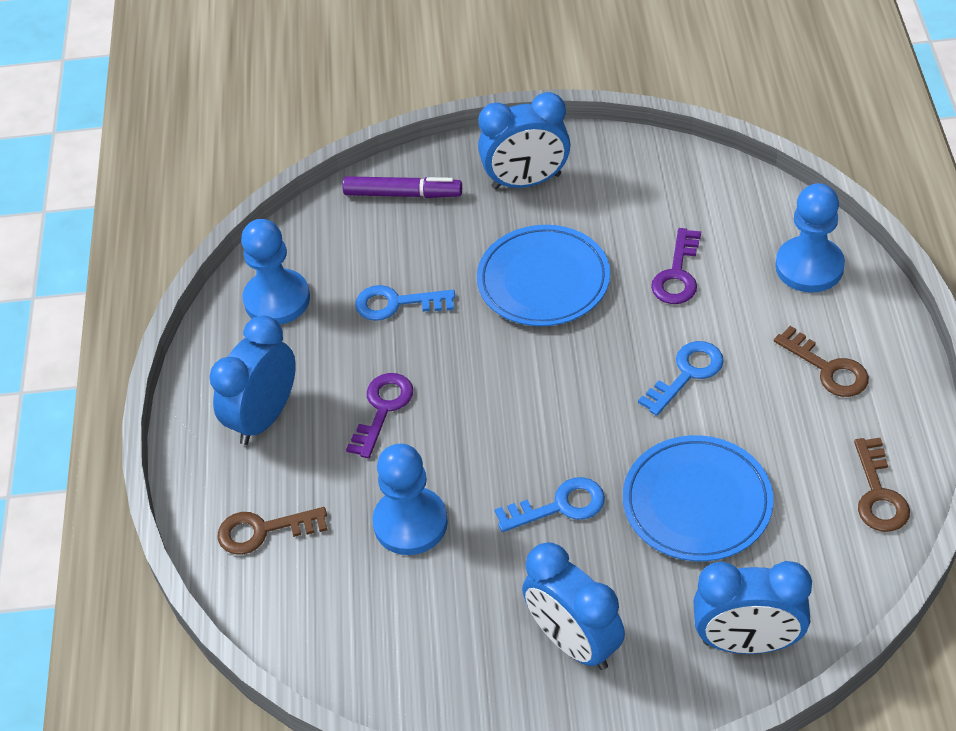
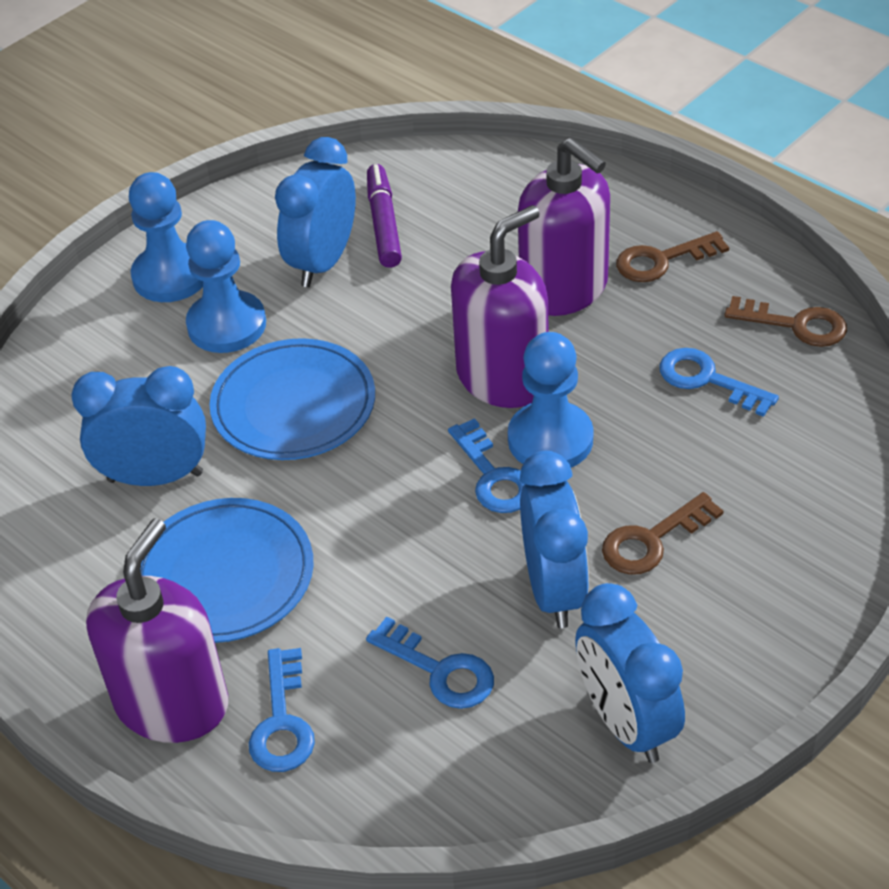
blue key: 3 -> 4
purple key: 2 -> 0
purple soap dispenser: 0 -> 3

